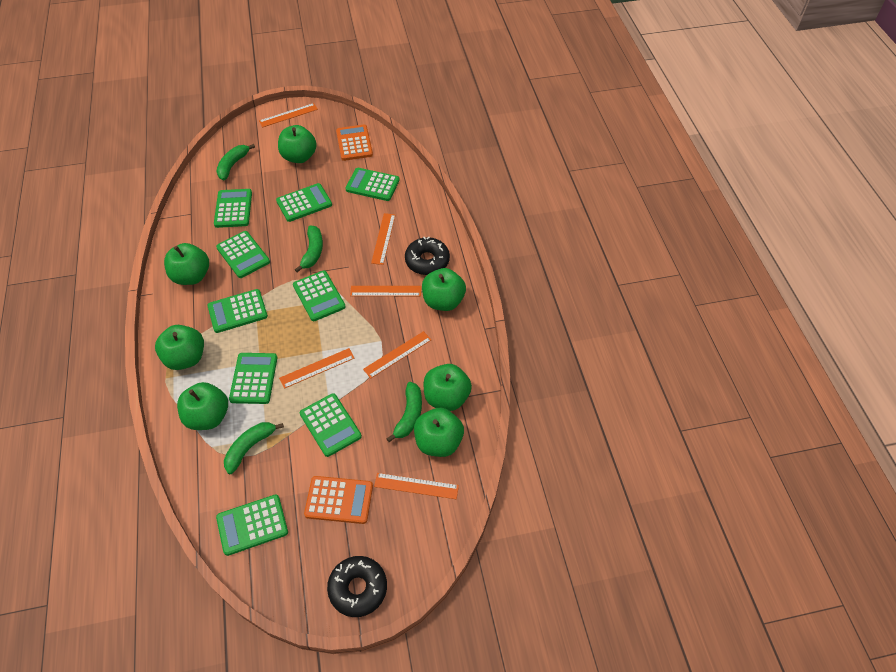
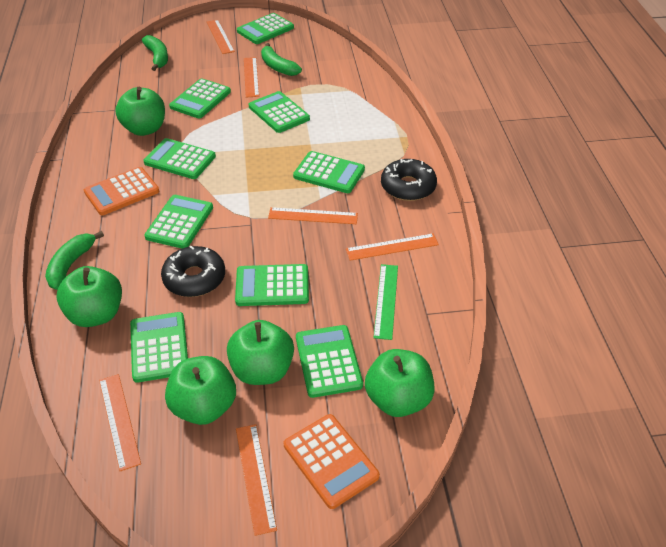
green apple: 7 -> 5
green banana: 4 -> 3
green ruler: 0 -> 1

